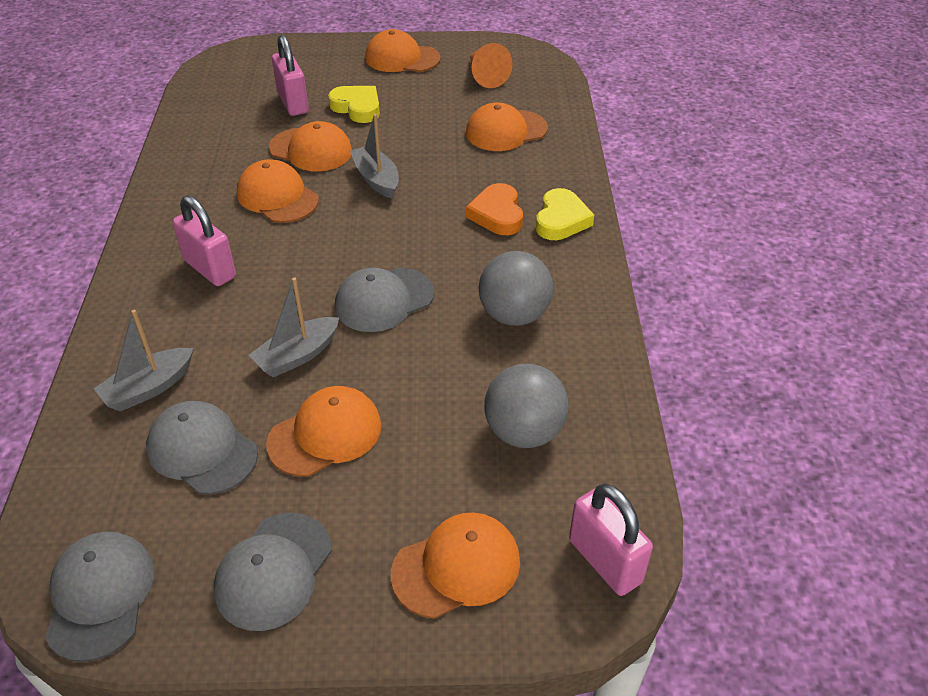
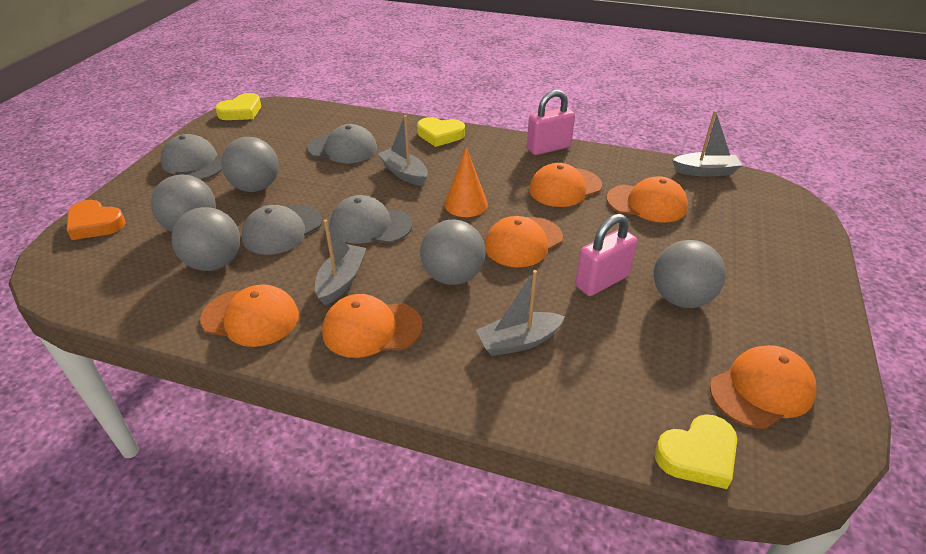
grey ball: 2 -> 5
grey boat: 3 -> 4
pink padlock: 3 -> 2
yellow heart: 2 -> 3

